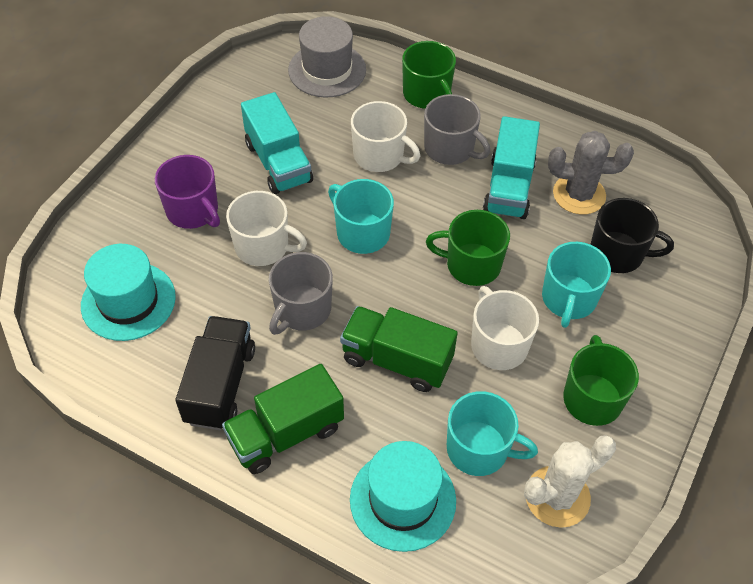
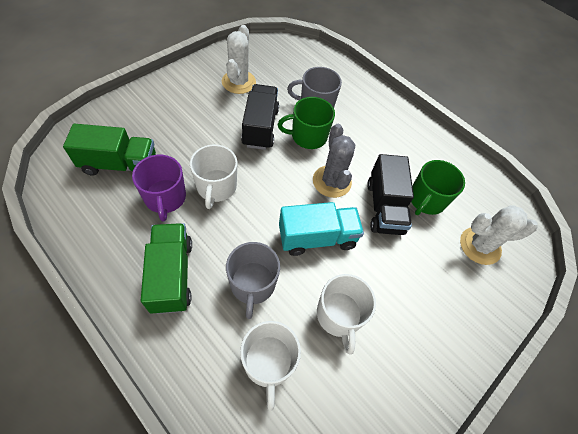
black mug: 1 -> 0
black truck: 1 -> 2
green mug: 3 -> 2
grey hat: 1 -> 0
turquoise hat: 2 -> 0
turquoise mug: 3 -> 0
turquoise truck: 2 -> 1
white cactus: 1 -> 2

